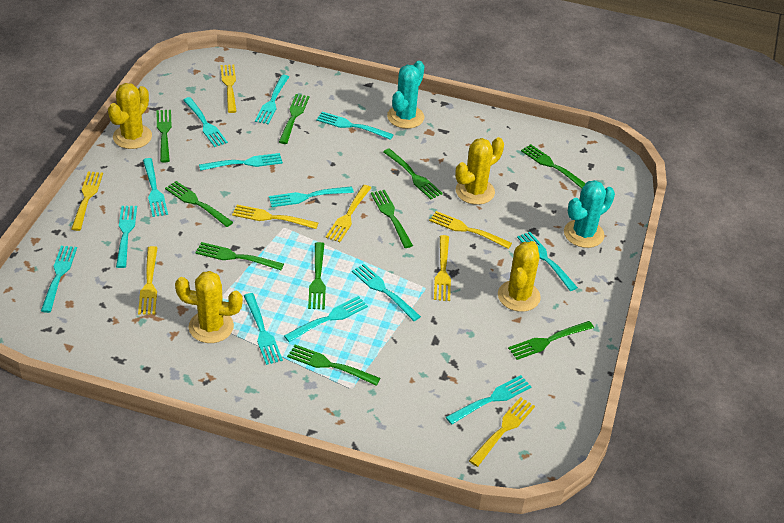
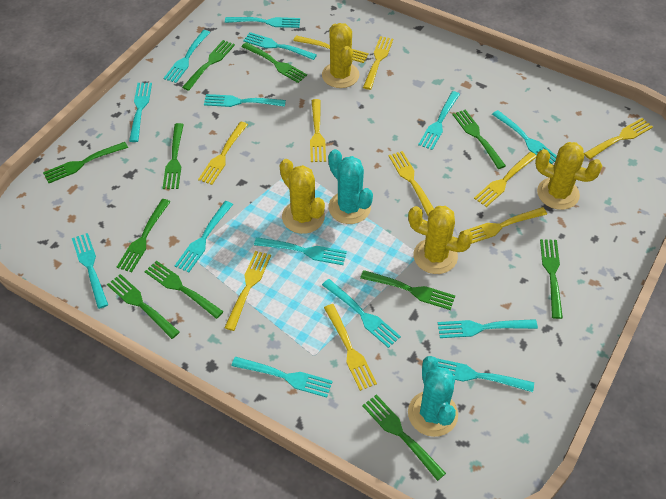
green fork: 10 -> 11
turquoise fork: 13 -> 14
yellow fork: 8 -> 10

